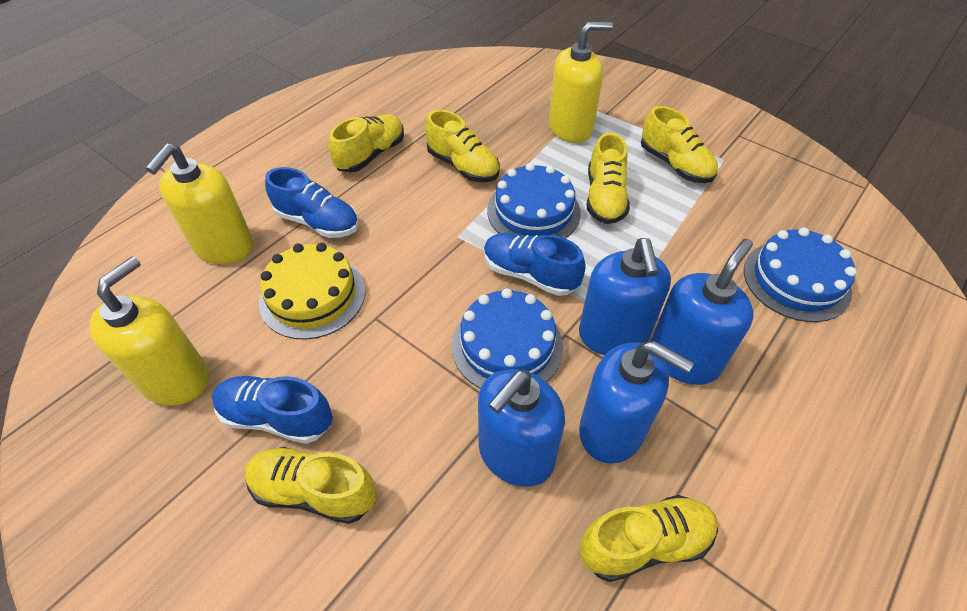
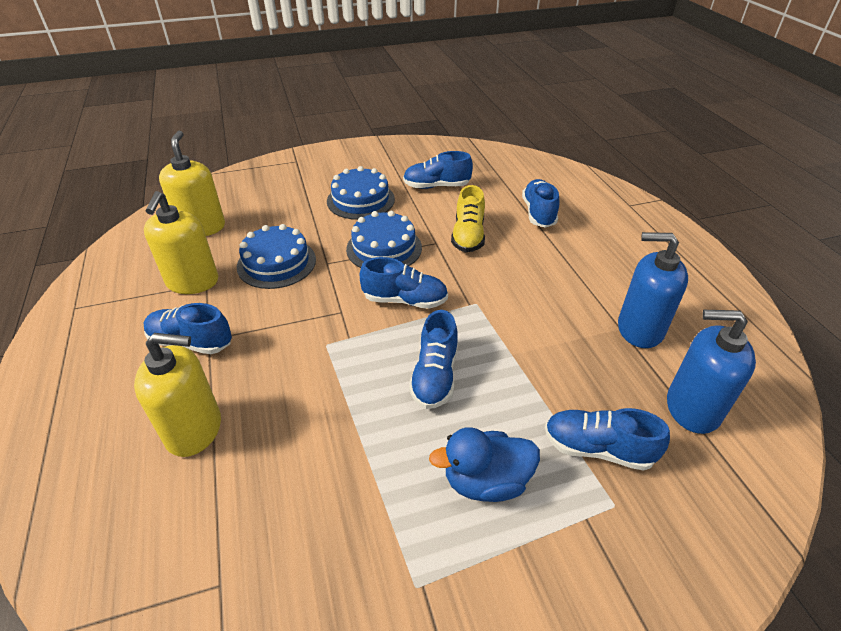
blue duck: 0 -> 1
blue shoe: 3 -> 6
blue soap dispenser: 4 -> 2
yellow cake: 1 -> 0
yellow shoe: 6 -> 1

